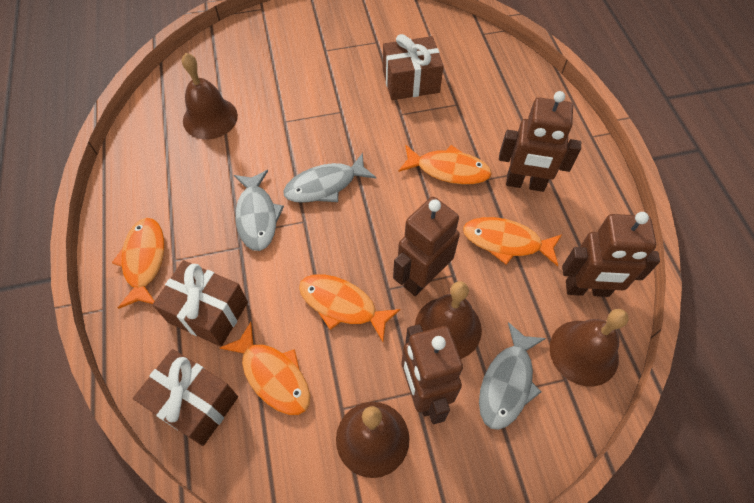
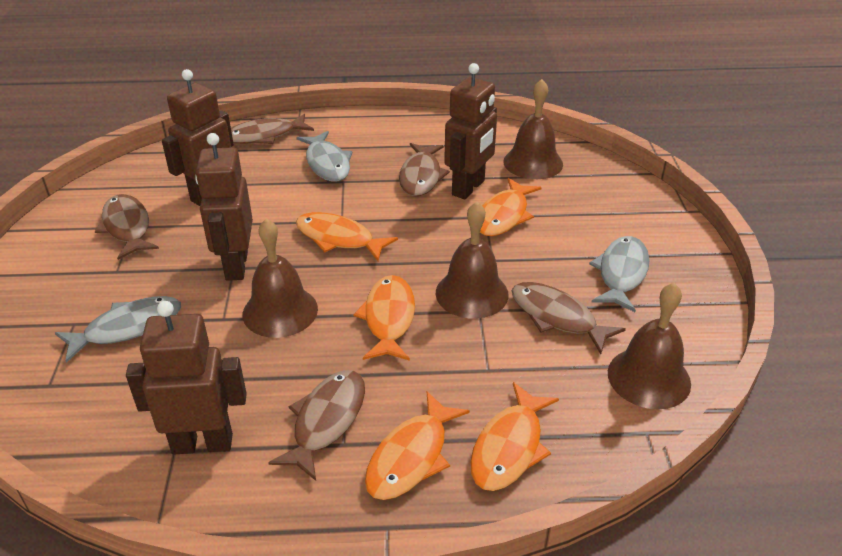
brown fish: 0 -> 5
brown gift: 3 -> 0

